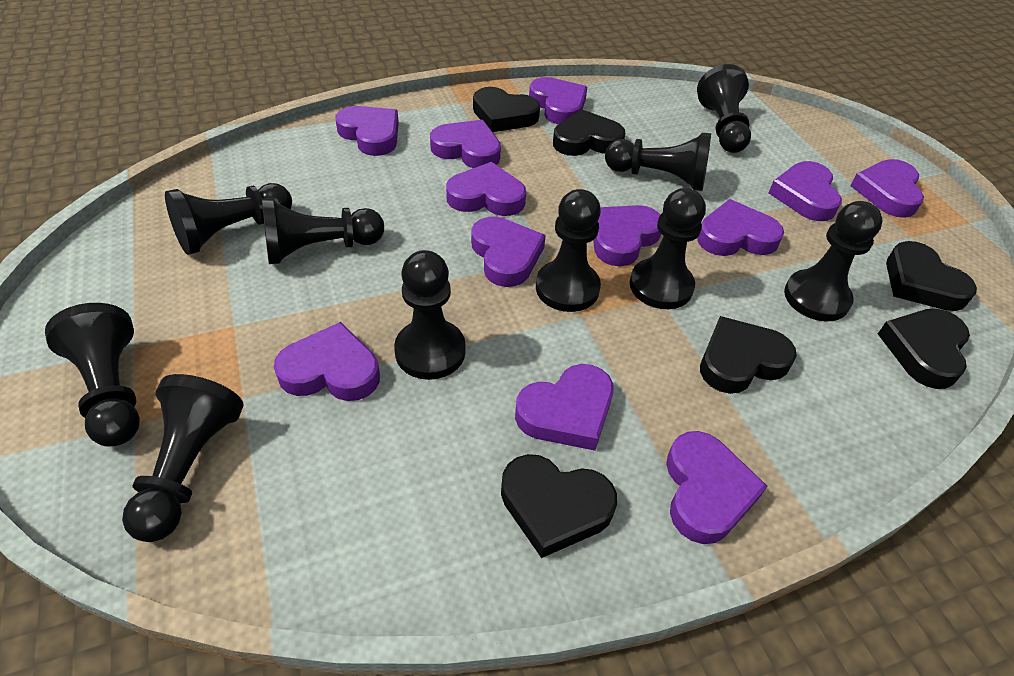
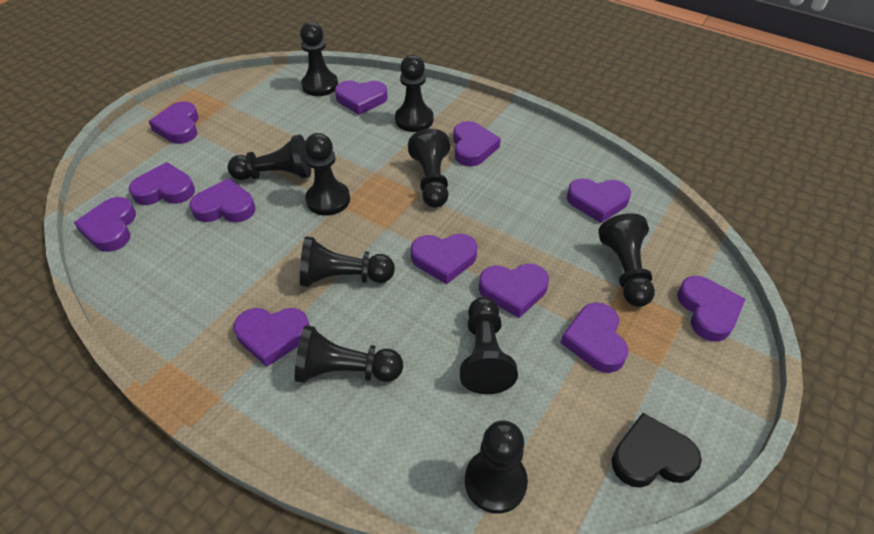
black heart: 6 -> 1

